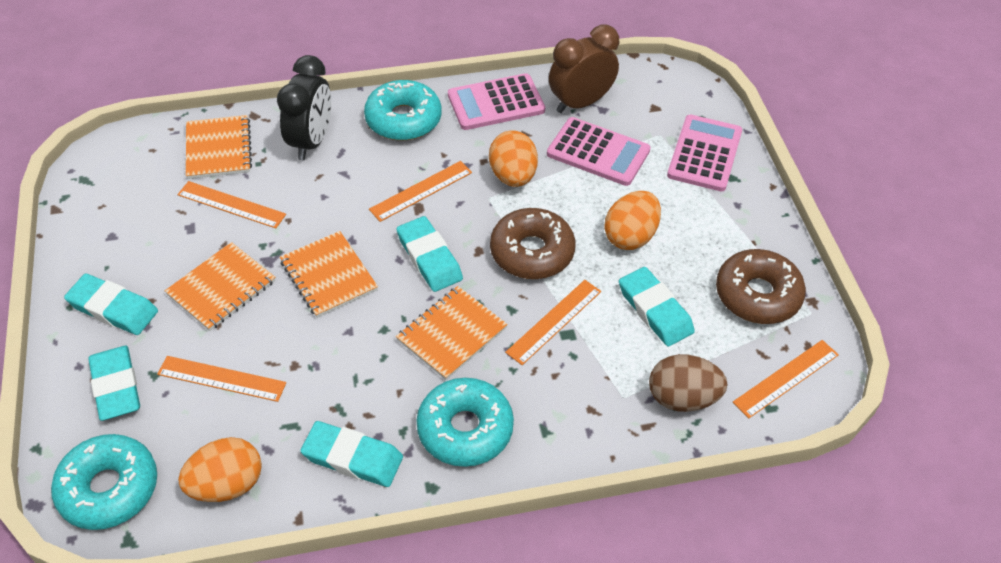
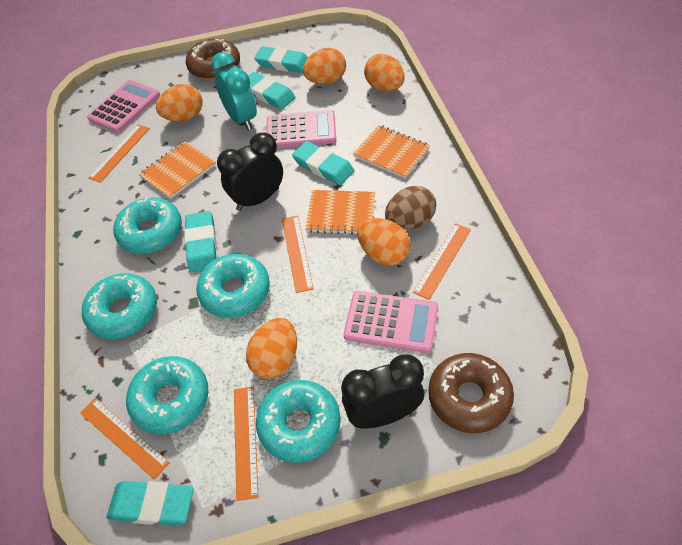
black clock: 1 -> 2
brown clock: 1 -> 0
orange egg: 3 -> 5
orange notebook: 4 -> 3
turquoise clock: 0 -> 1
turquoise donut: 3 -> 5

